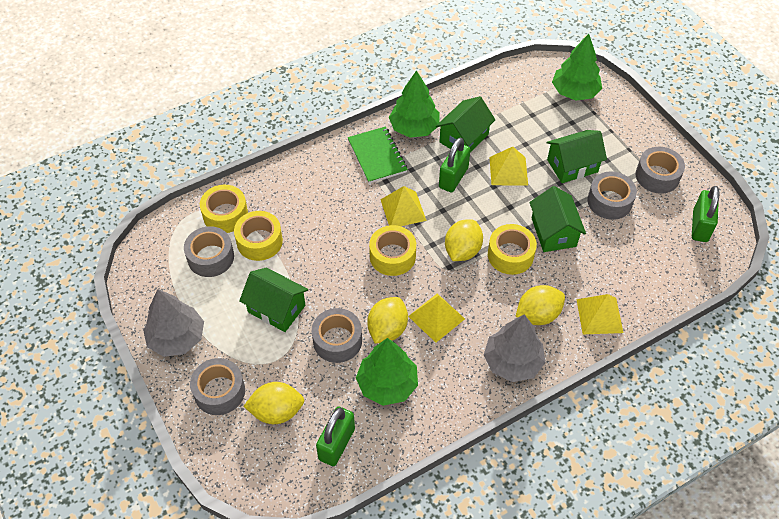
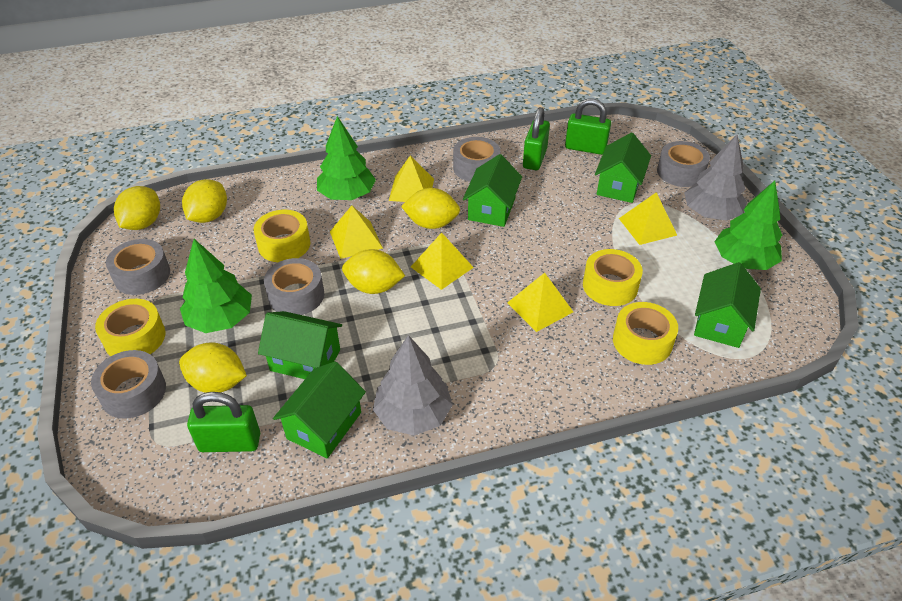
green house: 4 -> 5
green notebook: 1 -> 0
yellow lemon: 4 -> 5
yellow pyramid: 4 -> 5

